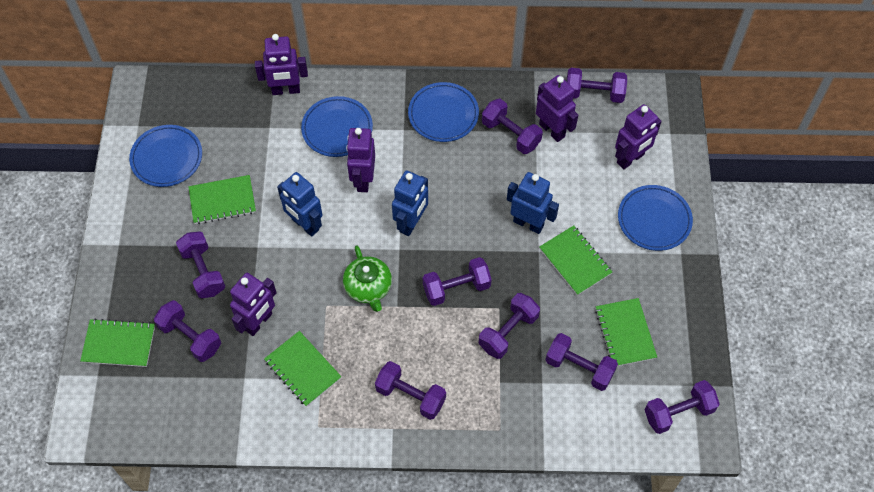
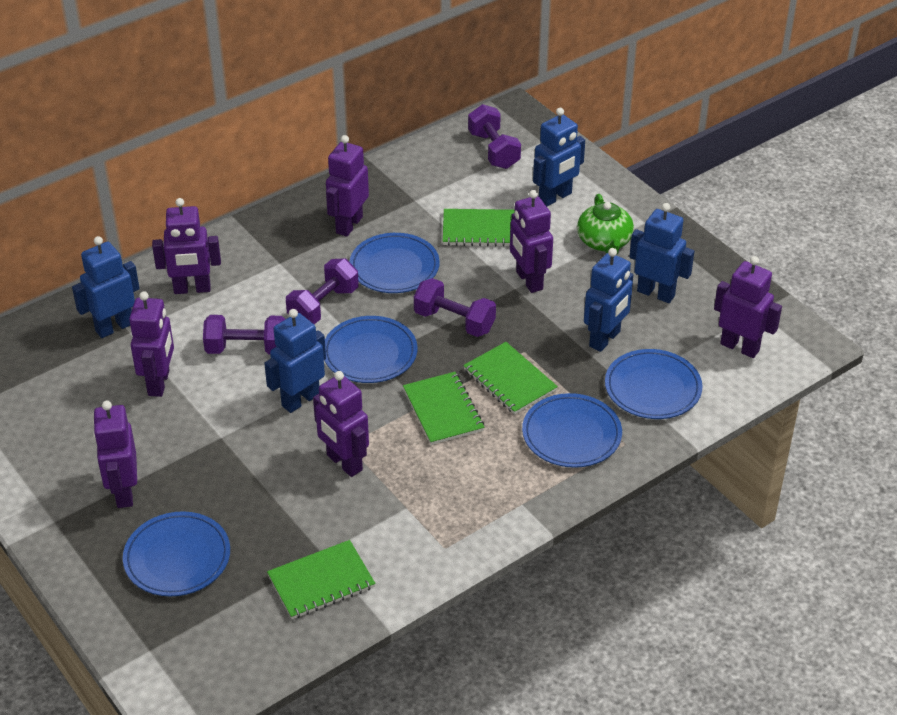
blue plate: 4 -> 5
blue robot: 3 -> 5
green notebook: 5 -> 4
purple dumbbell: 9 -> 4
purple robot: 5 -> 7

